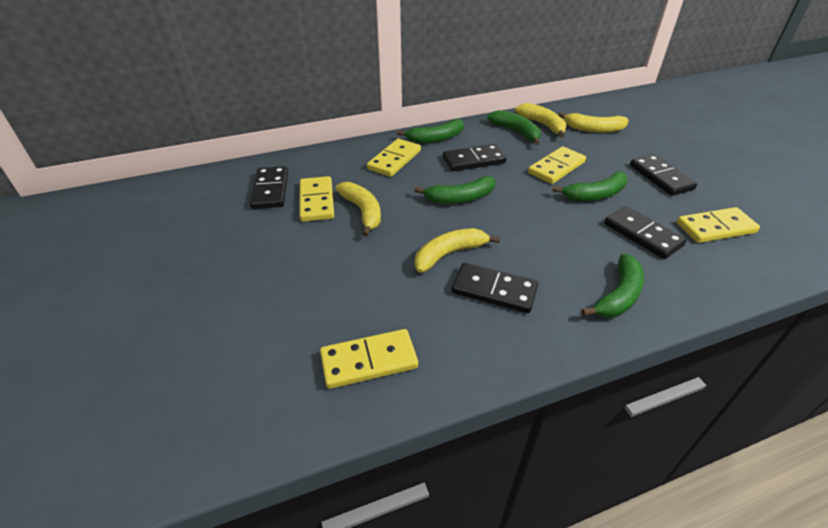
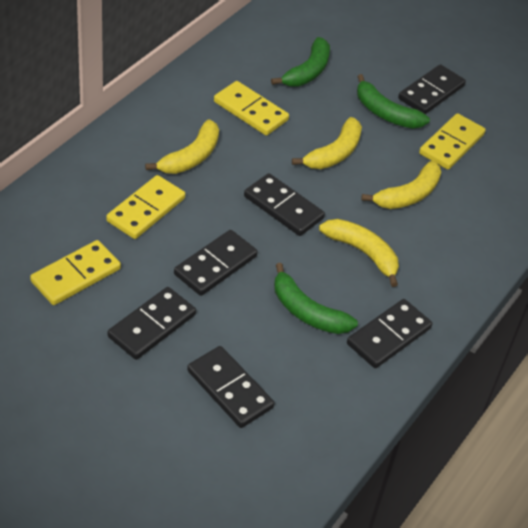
black domino: 5 -> 6
green banana: 5 -> 3
yellow domino: 5 -> 4

